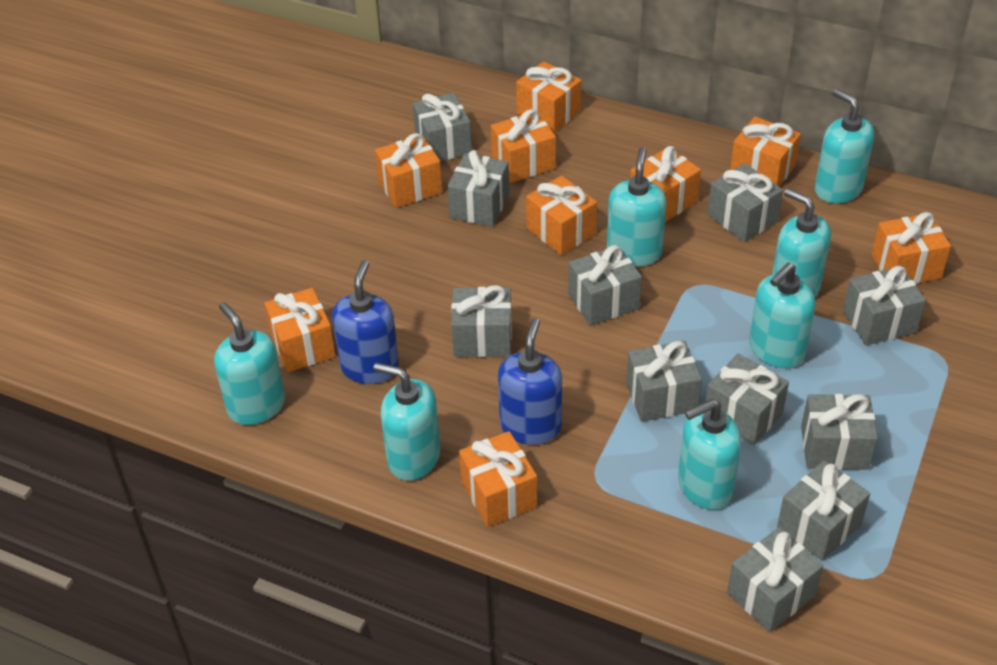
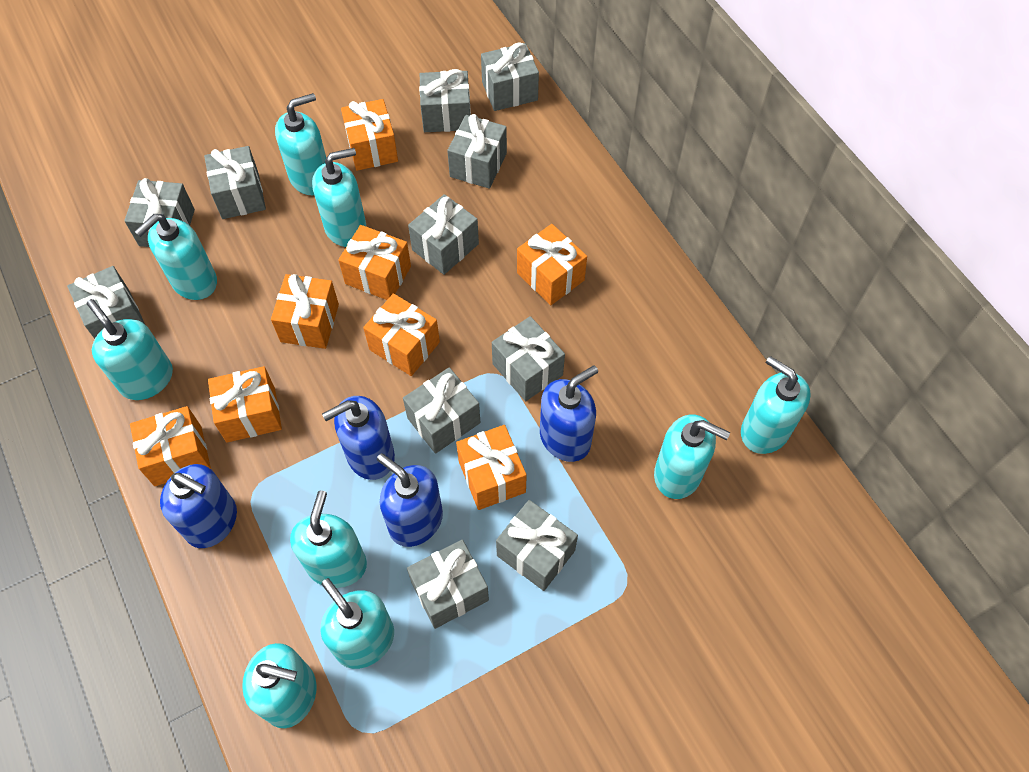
blue soap dispenser: 2 -> 4
orange gift: 9 -> 8
turquoise soap dispenser: 7 -> 9

